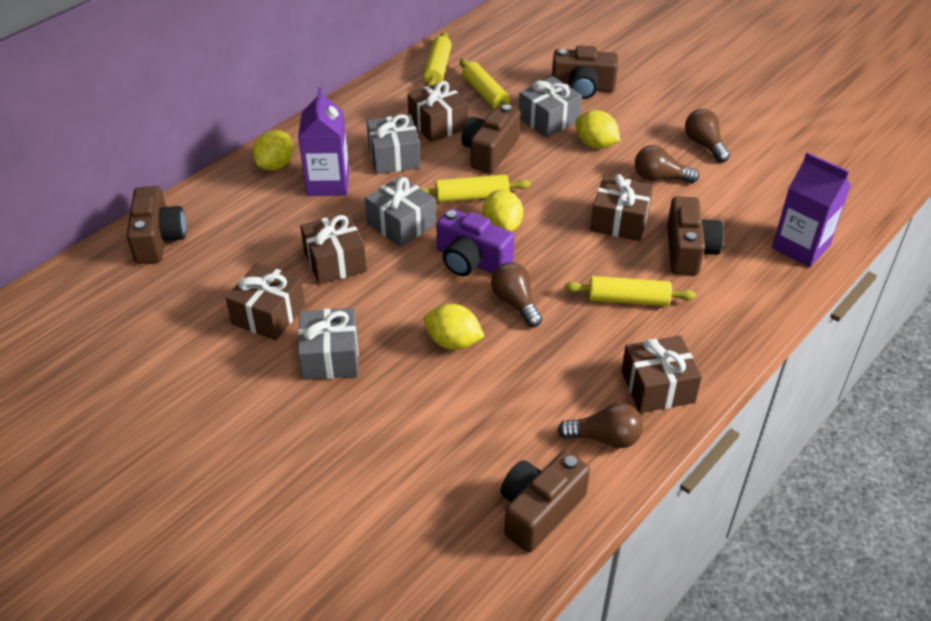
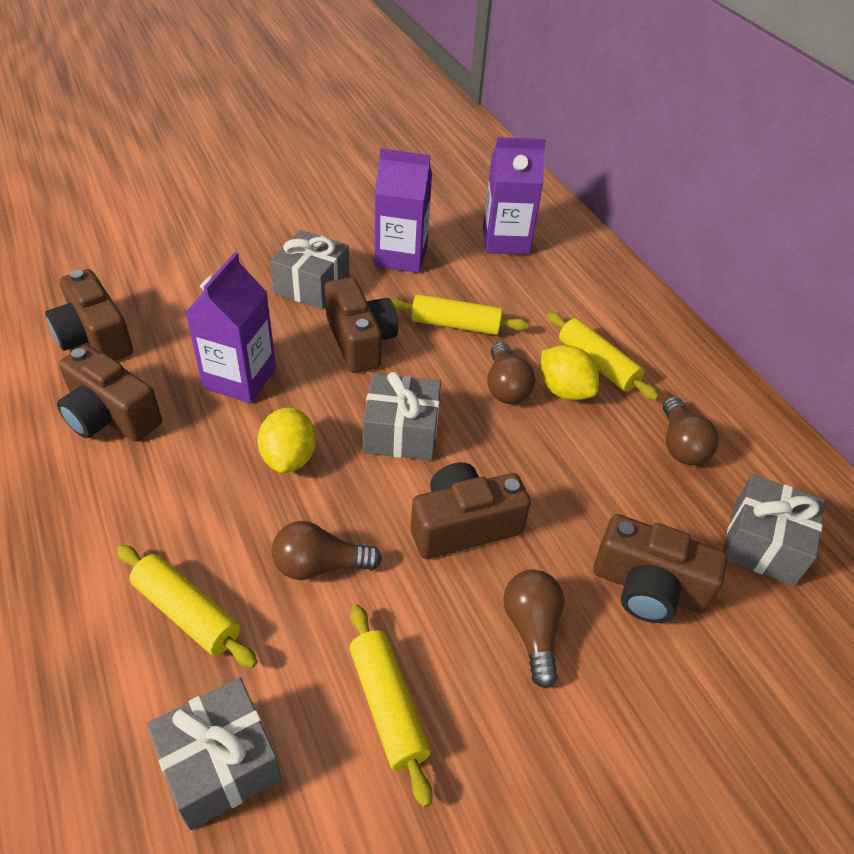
brown gift: 5 -> 0
purple camera: 1 -> 0
purple carton: 2 -> 3
yellow lemon: 4 -> 2

